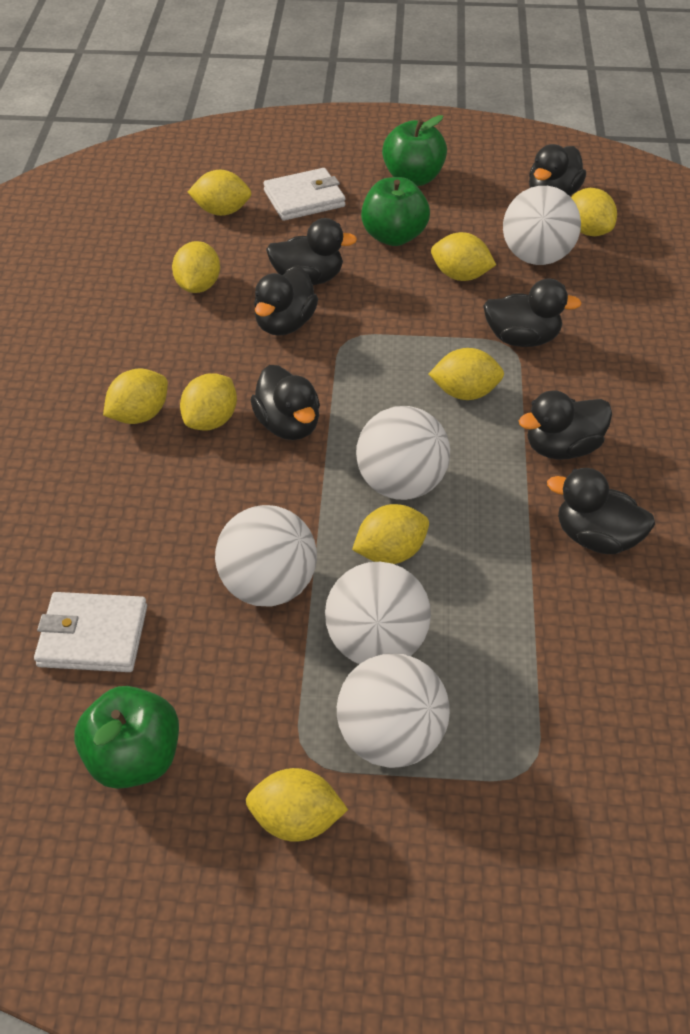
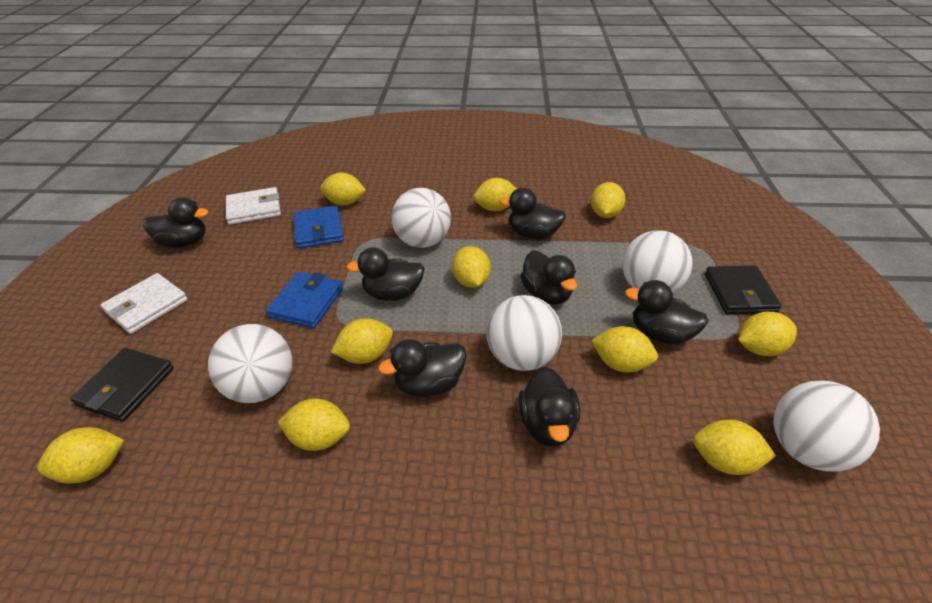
black wallet: 0 -> 2
blue wallet: 0 -> 2
green apple: 3 -> 0
yellow lemon: 9 -> 10

